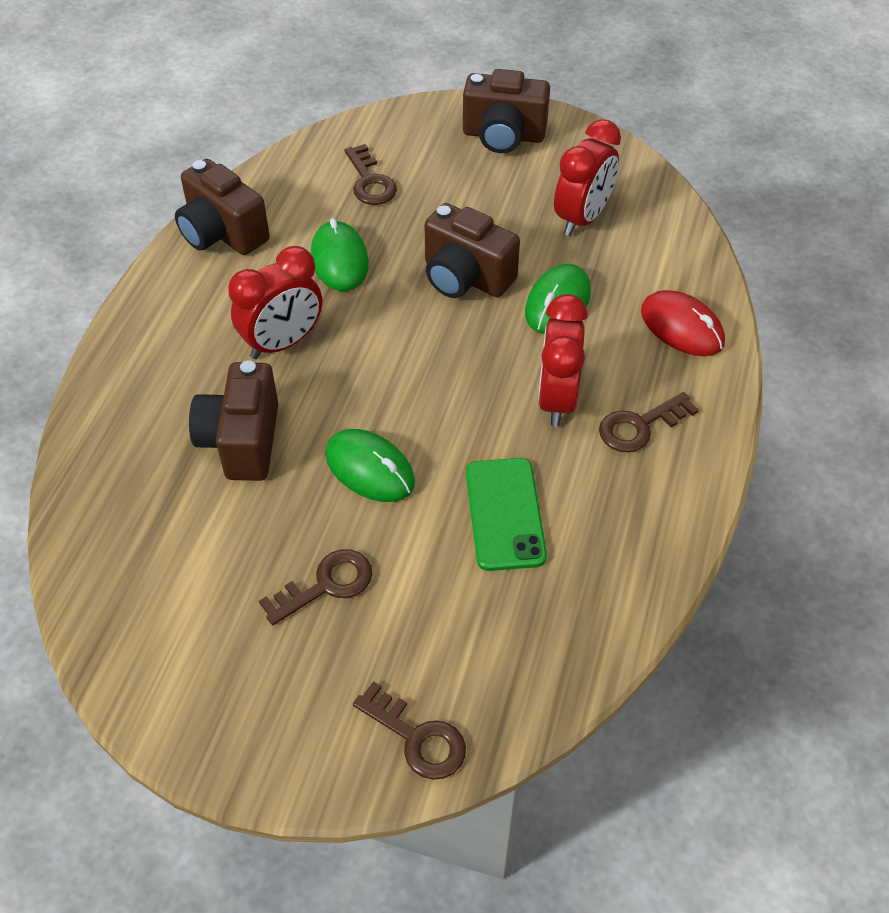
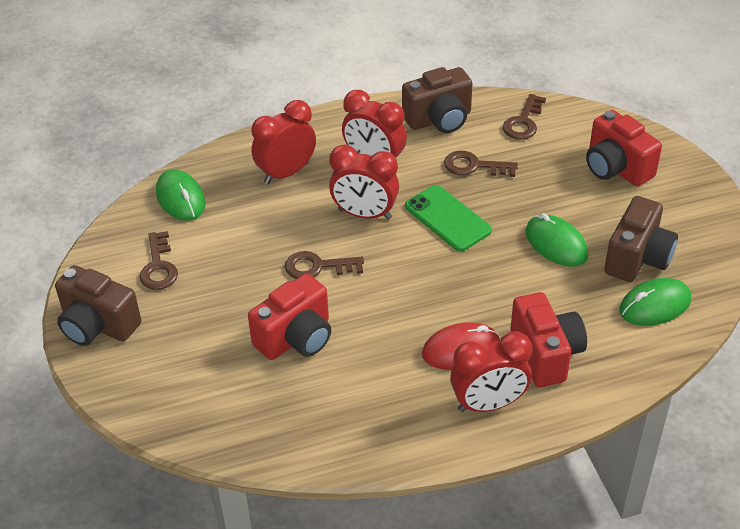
brown camera: 4 -> 3
red camera: 0 -> 3
red clock: 3 -> 4

